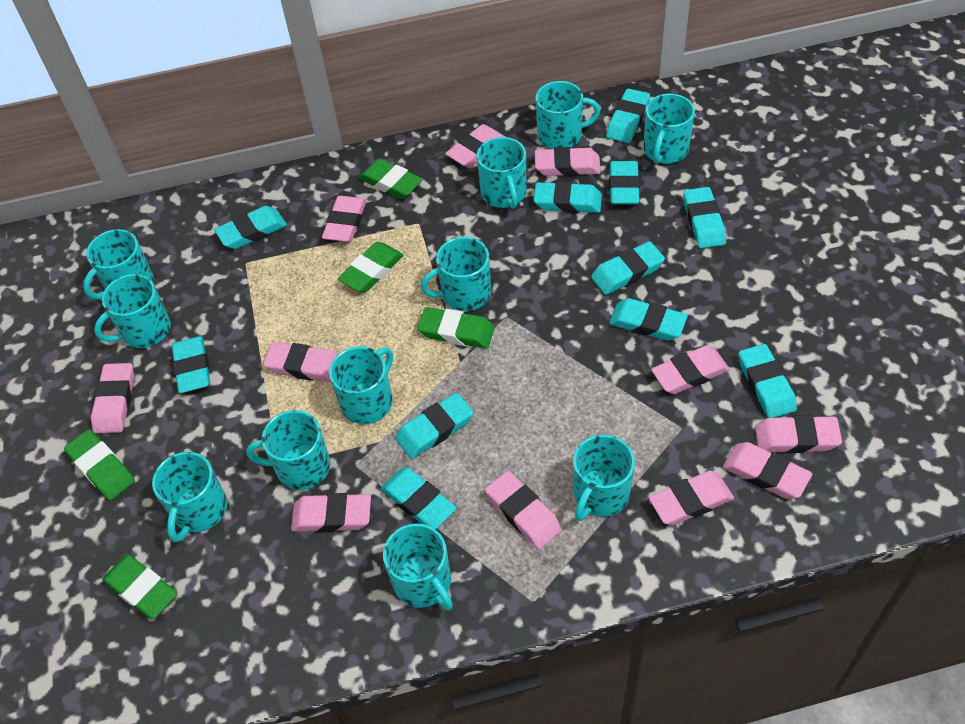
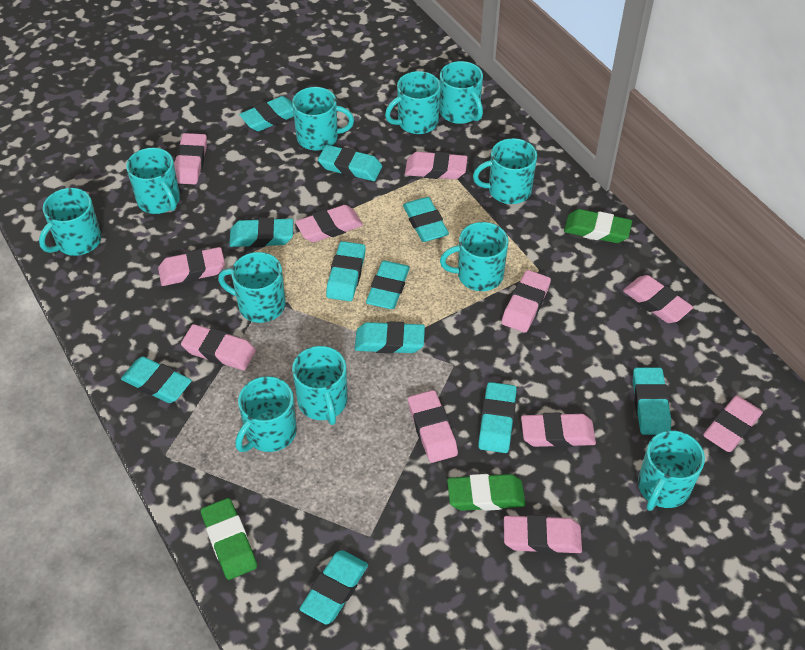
green eraser: 5 -> 3

